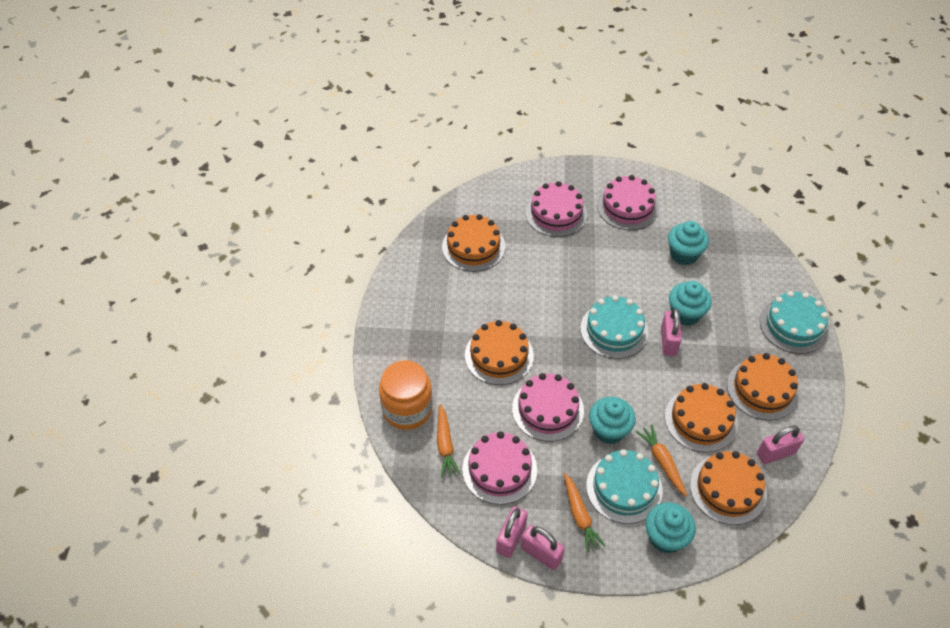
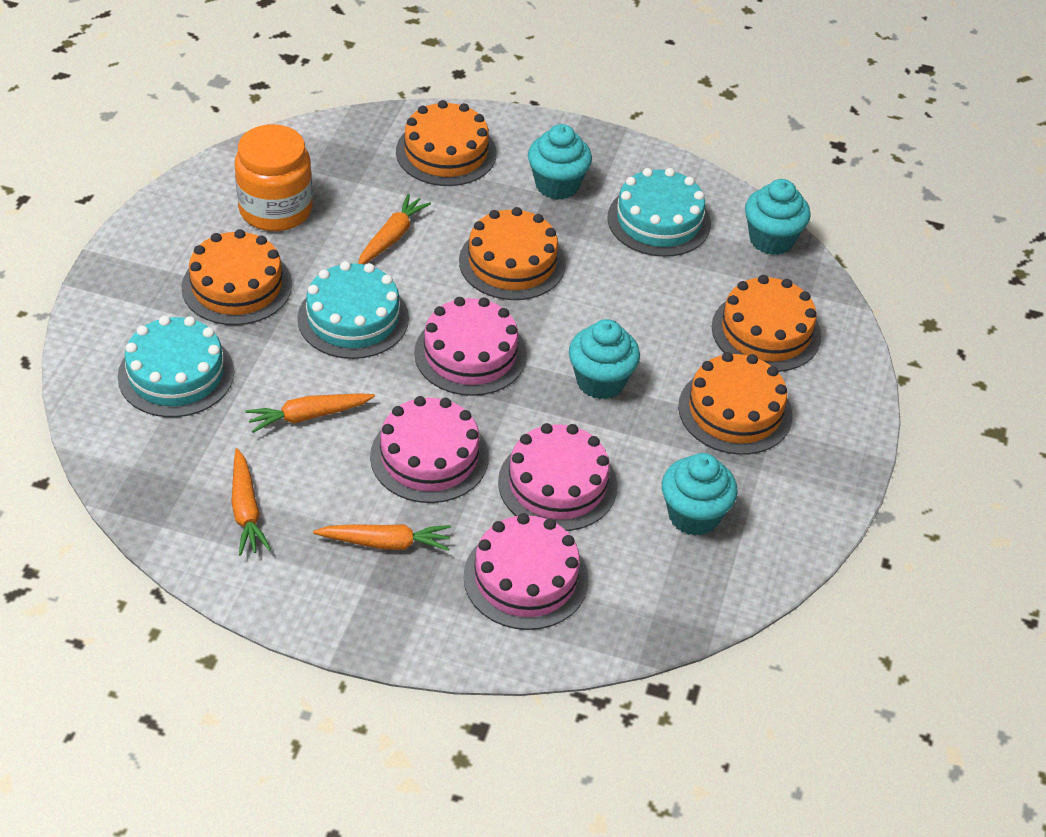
orange carrot: 3 -> 4
pink padlock: 4 -> 0

